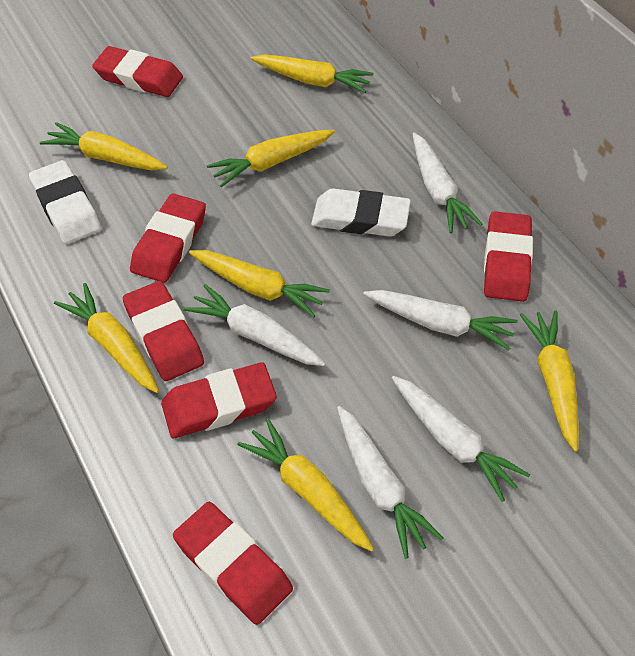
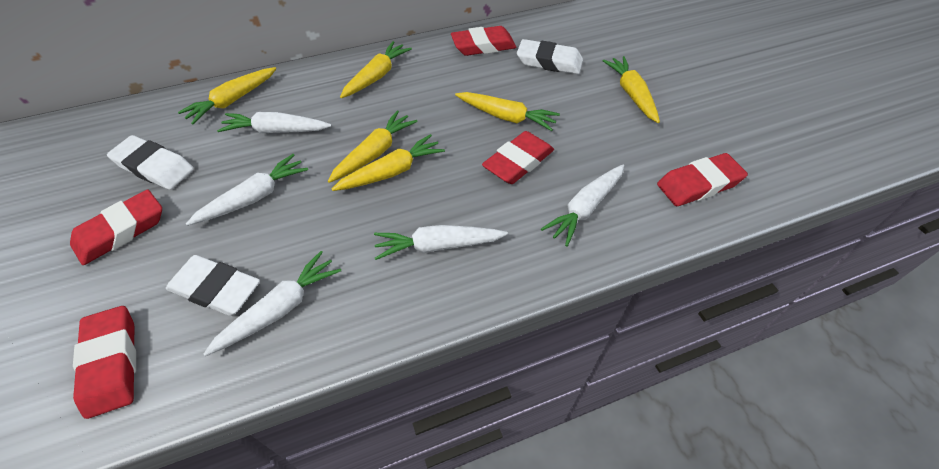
red eraser: 6 -> 5
white eraser: 2 -> 3
yellow carrot: 7 -> 6

